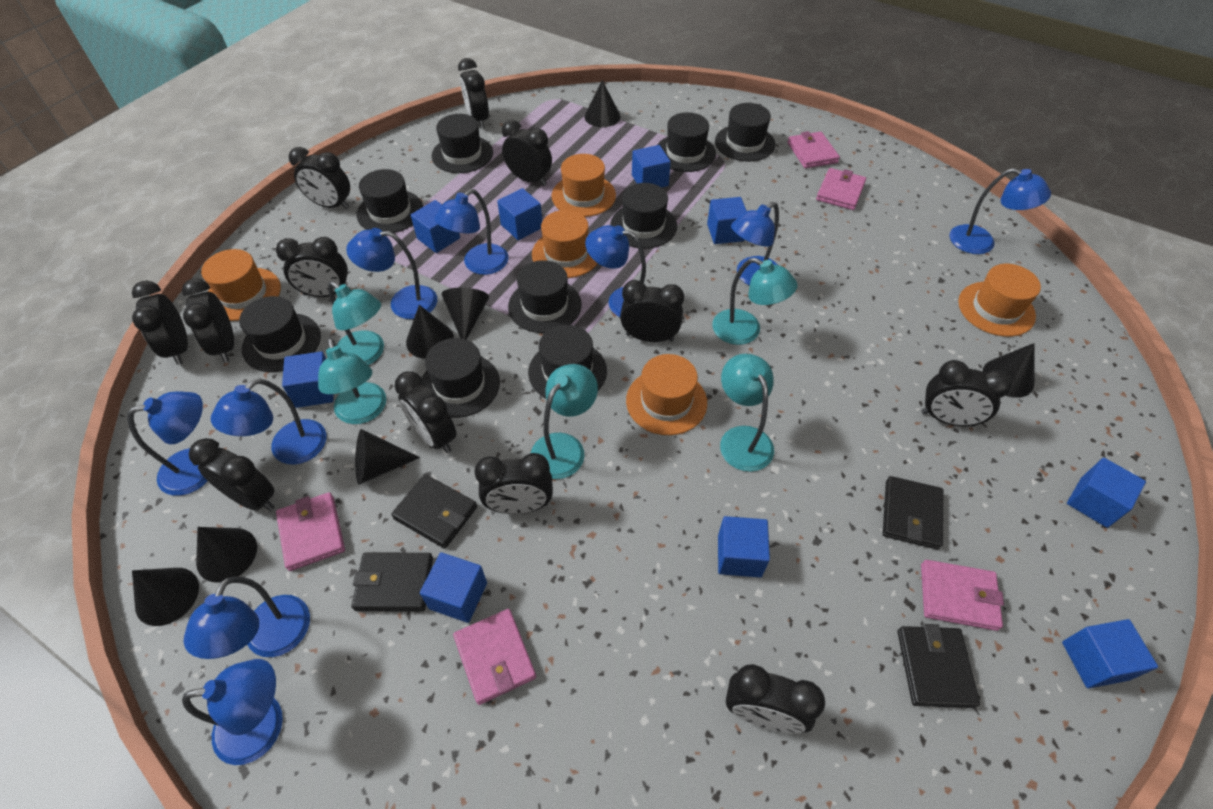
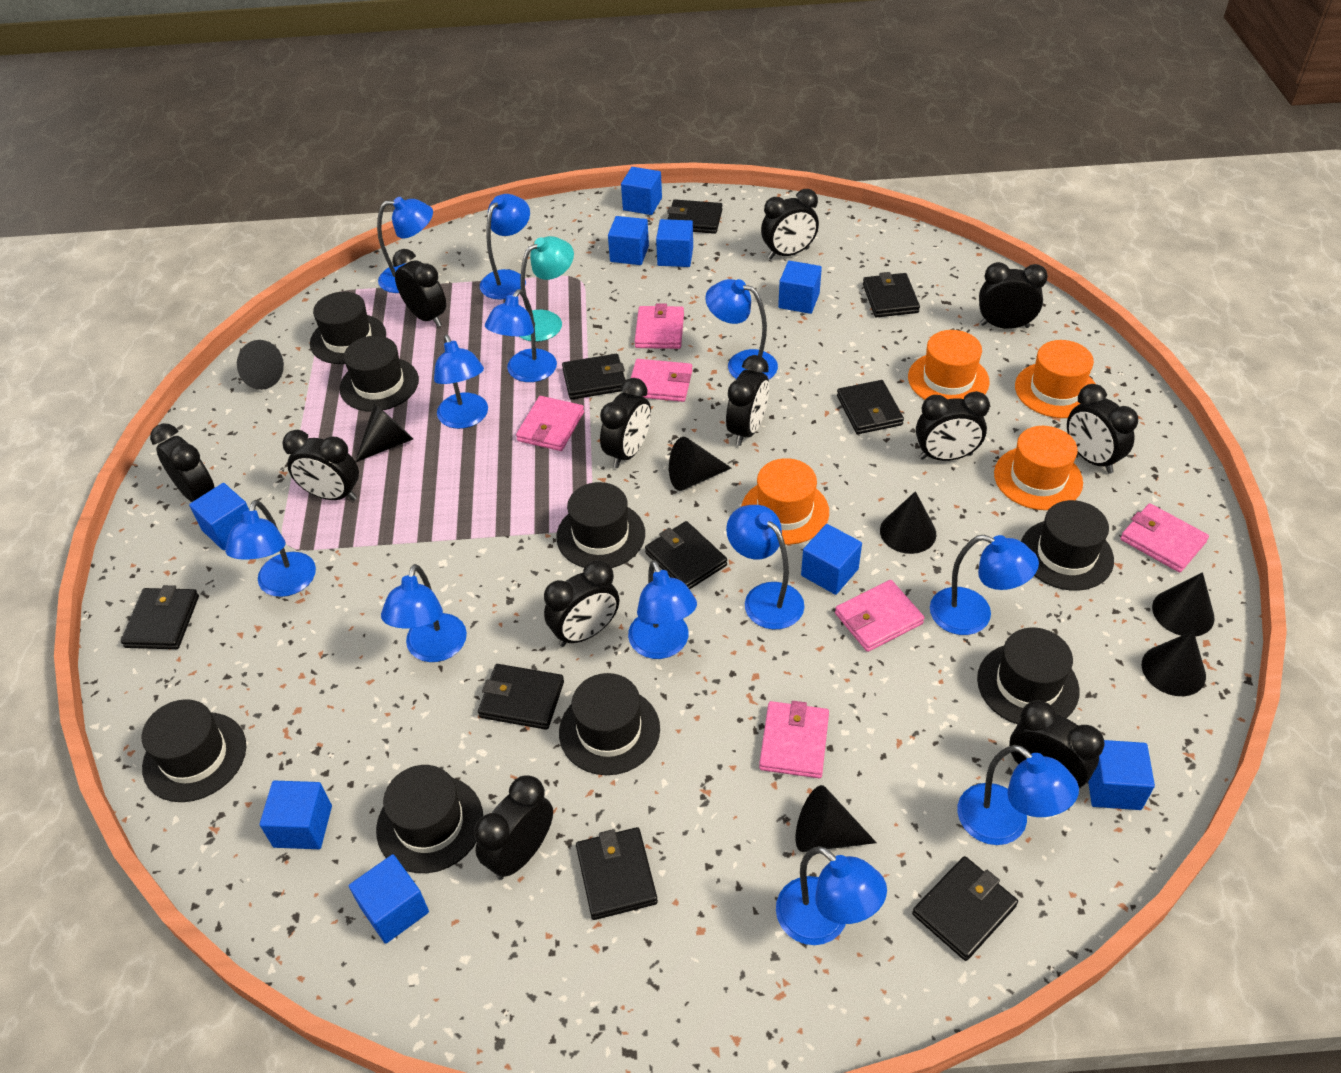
black hat: 9 -> 8
black wallet: 4 -> 9
blue lamp: 9 -> 12
orange hat: 5 -> 4
pink wallet: 5 -> 6
turquoise lamp: 5 -> 1

